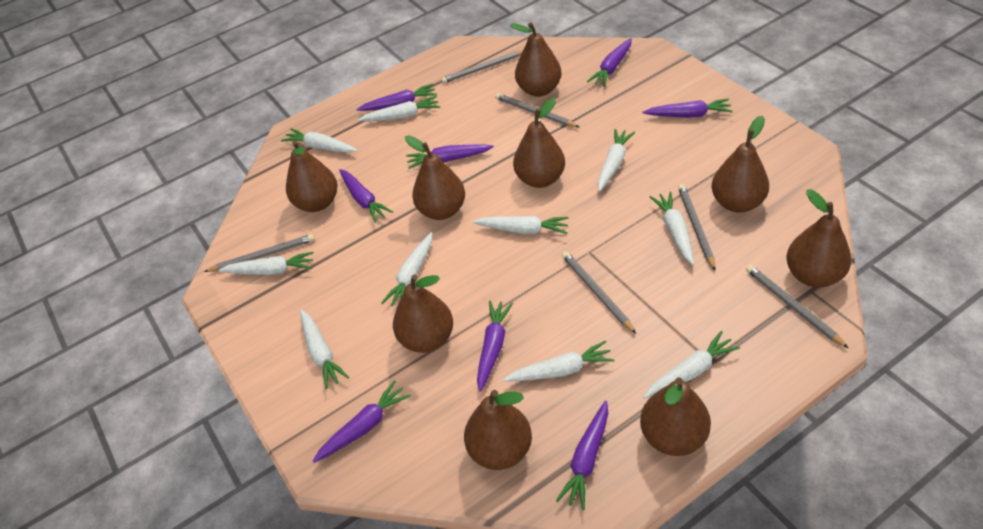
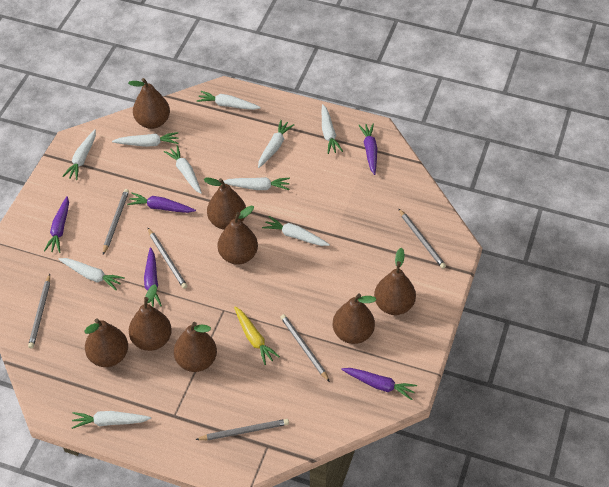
brown pear: 9 -> 8
purple carrot: 8 -> 5
yellow carrot: 0 -> 1

